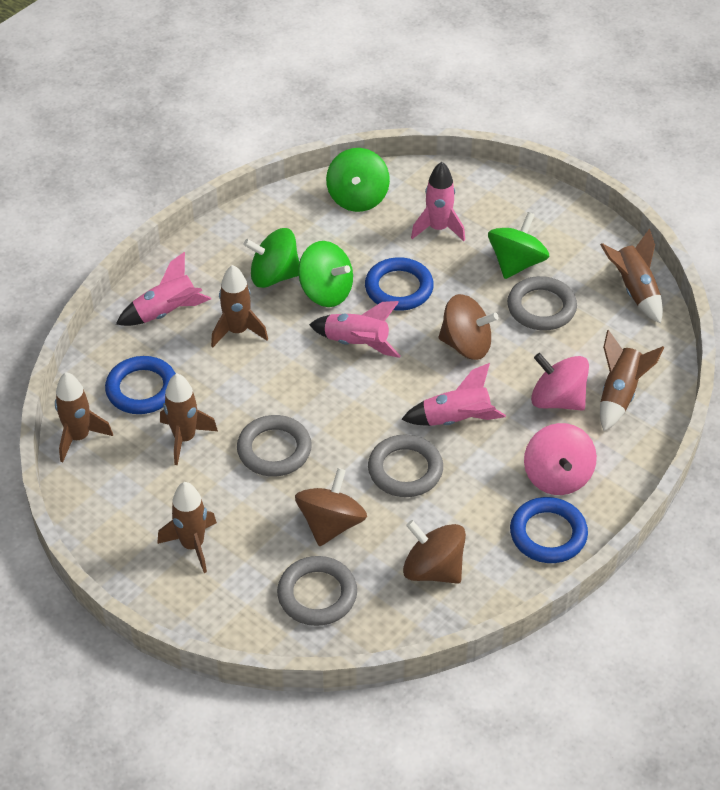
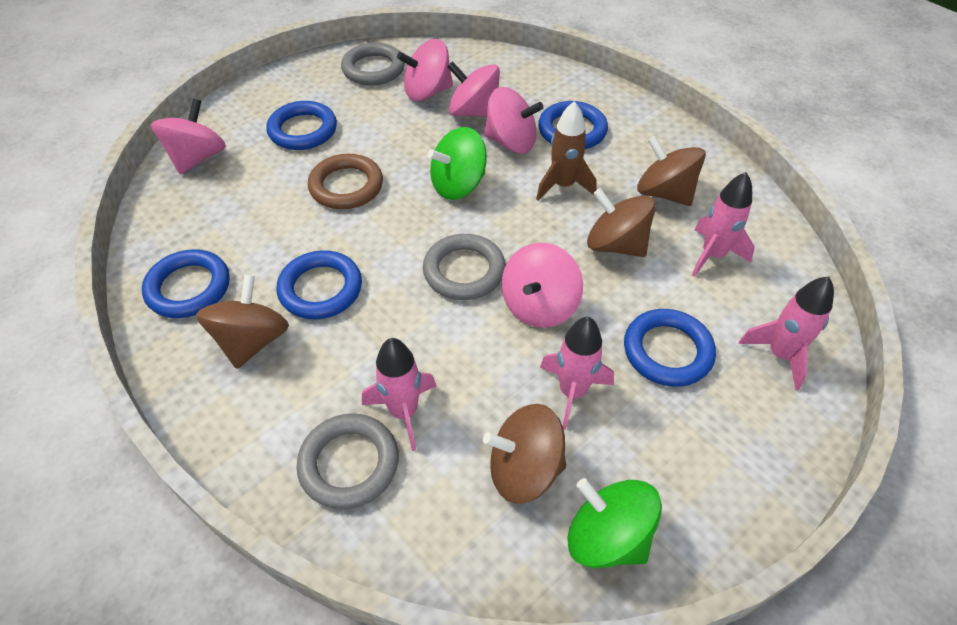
blue ring: 3 -> 5
brown ring: 0 -> 1
brown rocket: 6 -> 1
brown spinning top: 3 -> 4
green spinning top: 4 -> 2
grey ring: 4 -> 3
pink spinning top: 2 -> 5

